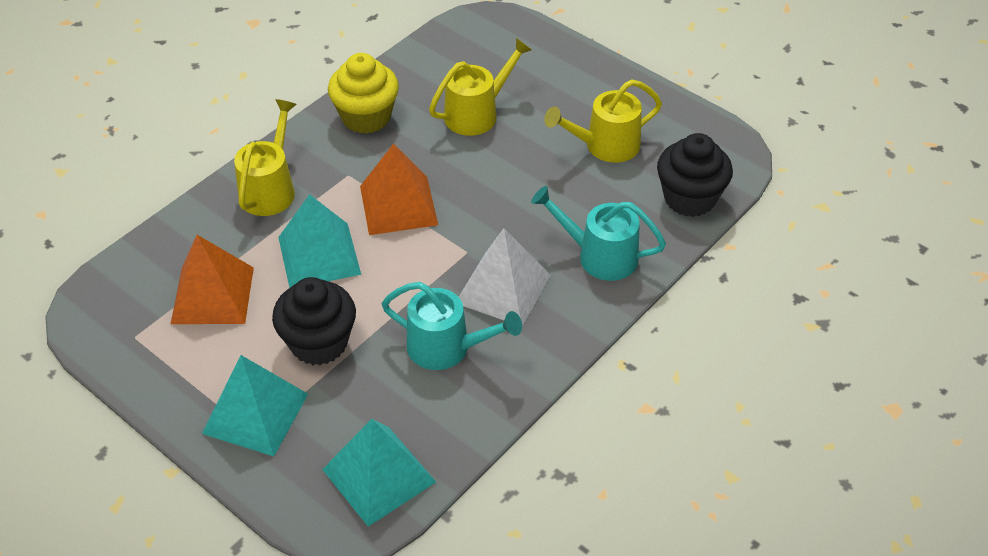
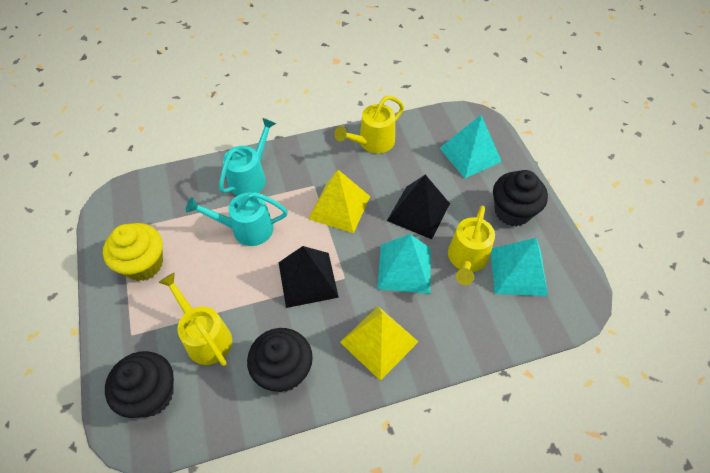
black cupcake: 2 -> 3
black pyramid: 0 -> 2
orange pyramid: 2 -> 0
white pyramid: 1 -> 0
yellow pyramid: 0 -> 2

